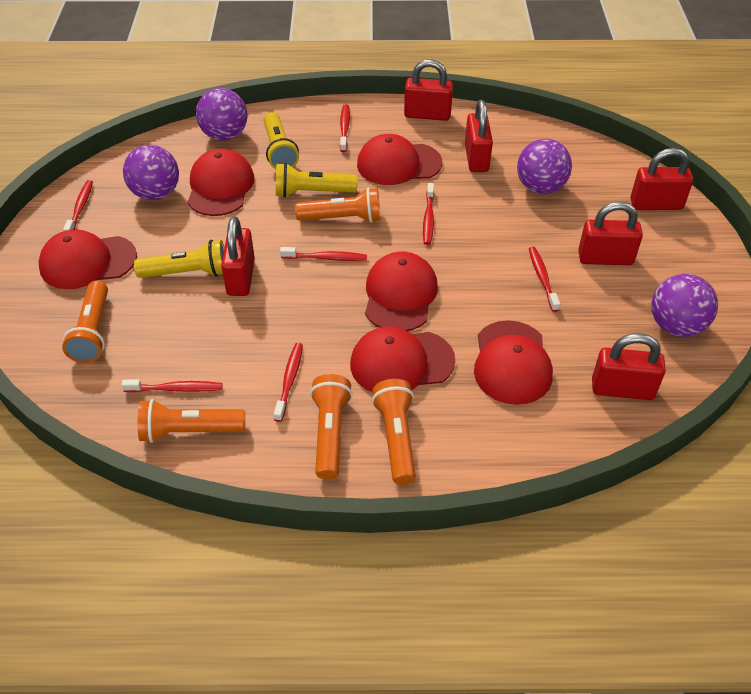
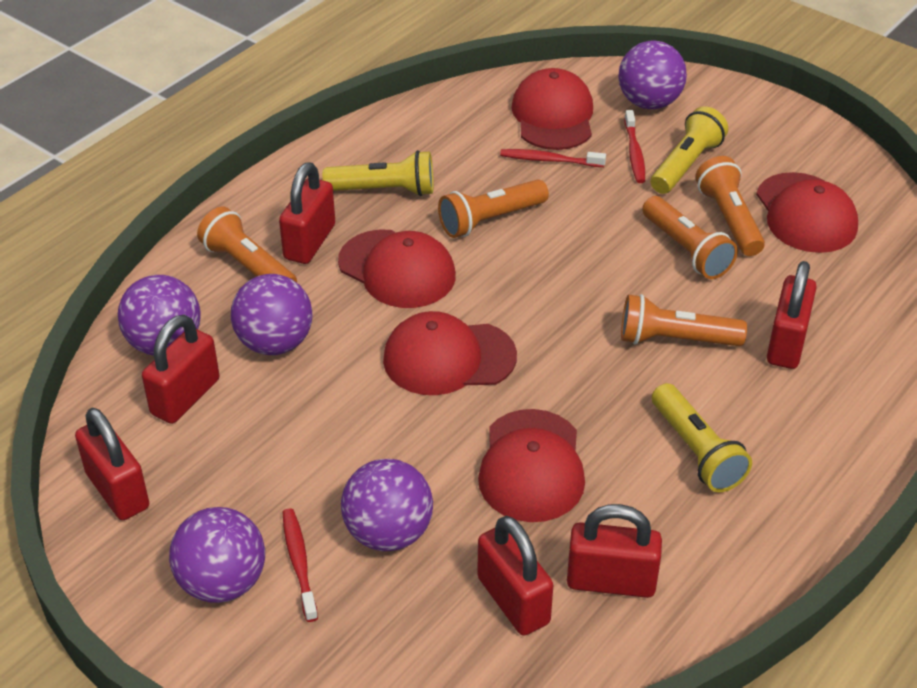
purple ball: 4 -> 5
red cap: 6 -> 5
red toothbrush: 7 -> 3

